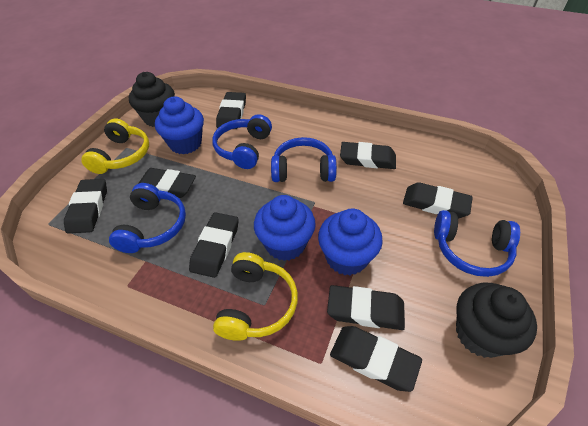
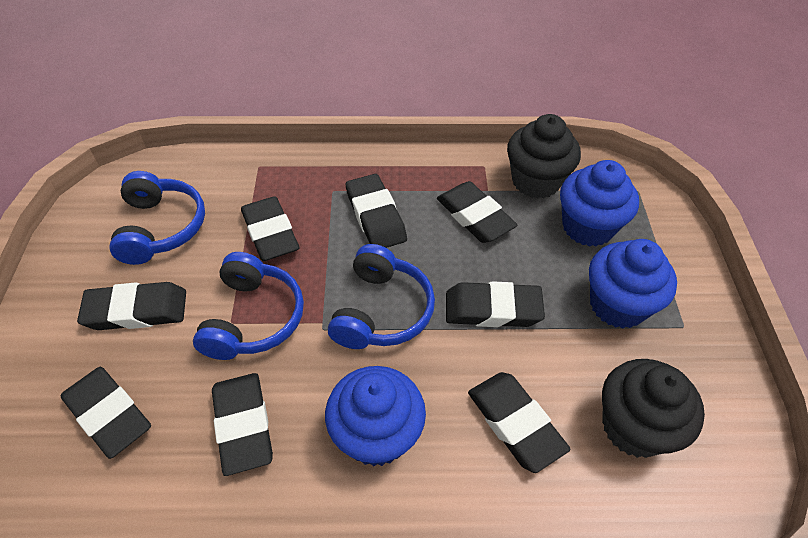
blue headphones: 4 -> 3
yellow headphones: 2 -> 0

